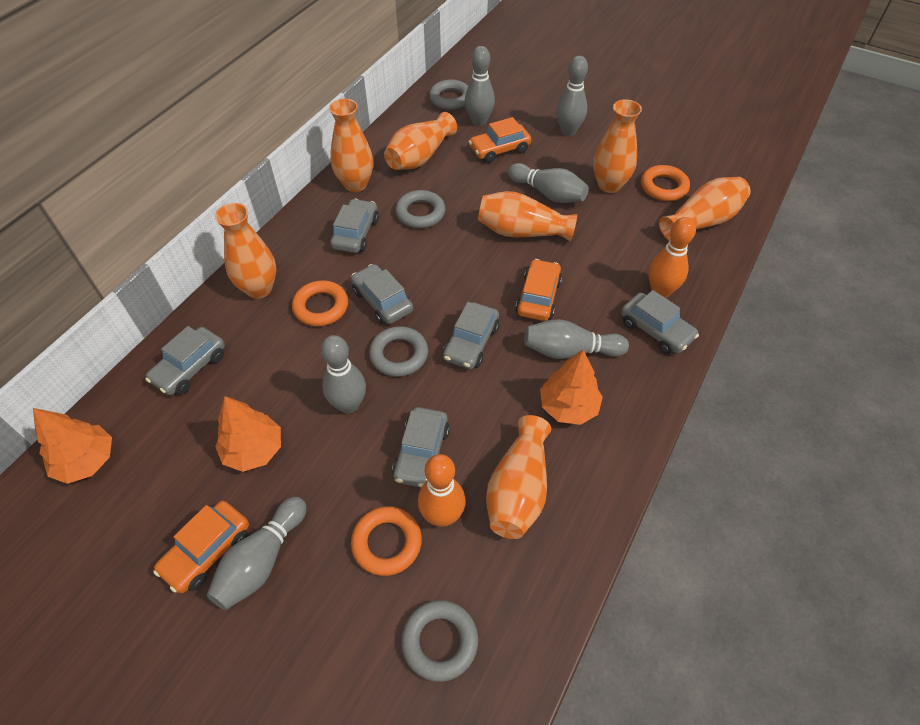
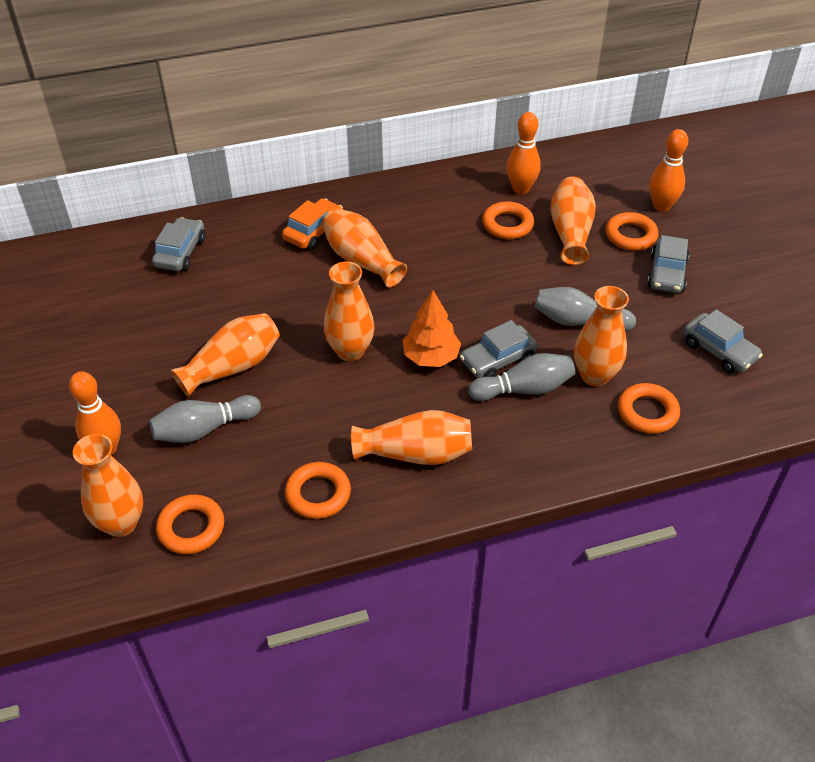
grey bowling pin: 6 -> 3
grey car: 6 -> 4
grey ring: 4 -> 0
orange bowling pin: 2 -> 3
orange car: 3 -> 1
orange ring: 3 -> 5
orange tree: 3 -> 1

